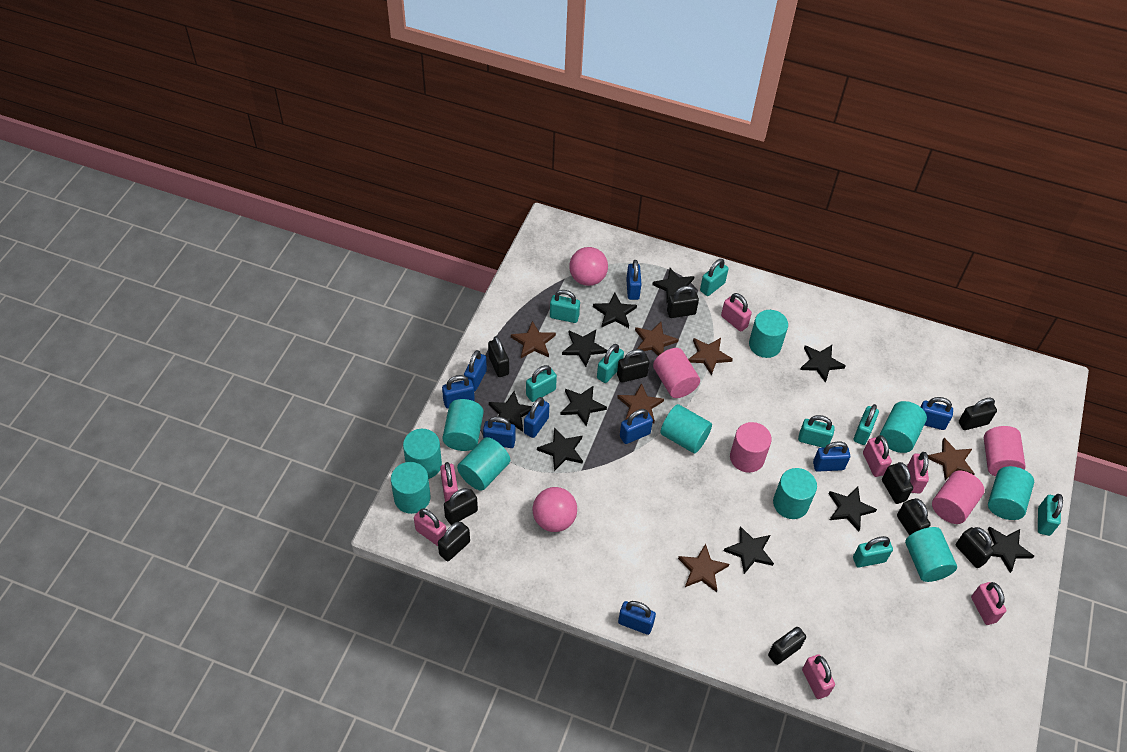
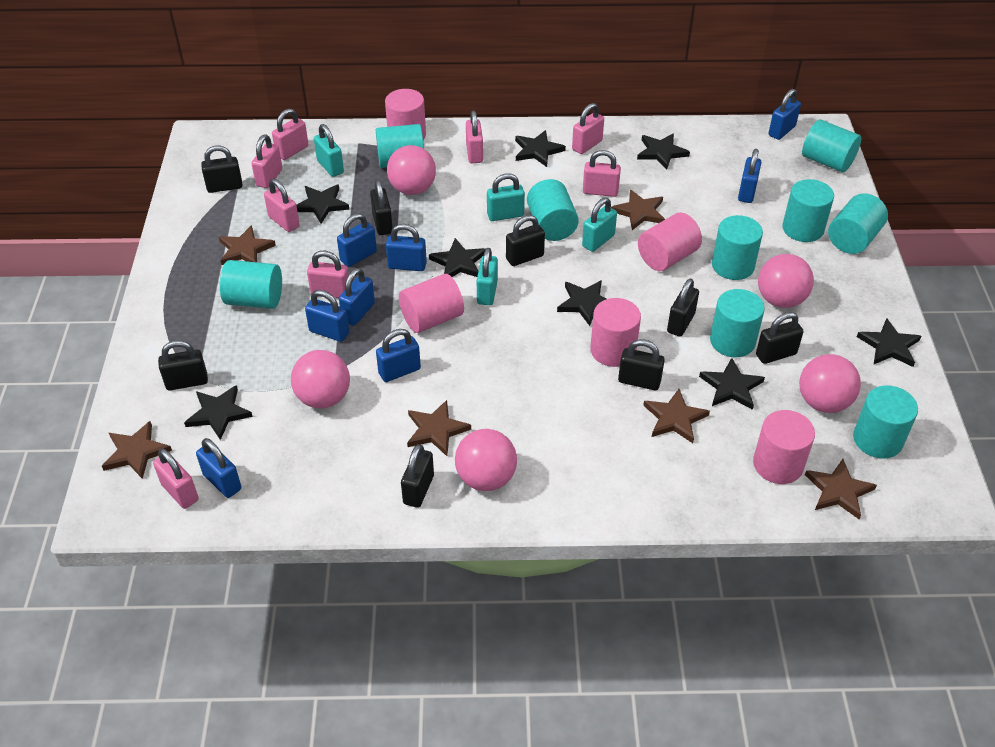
black padlock: 10 -> 8
black star: 10 -> 8
blue padlock: 9 -> 8
pink ball: 2 -> 5
pink cylinder: 4 -> 5
pink padlock: 7 -> 8
turquoise cylinder: 10 -> 9
turquoise padlock: 8 -> 4

